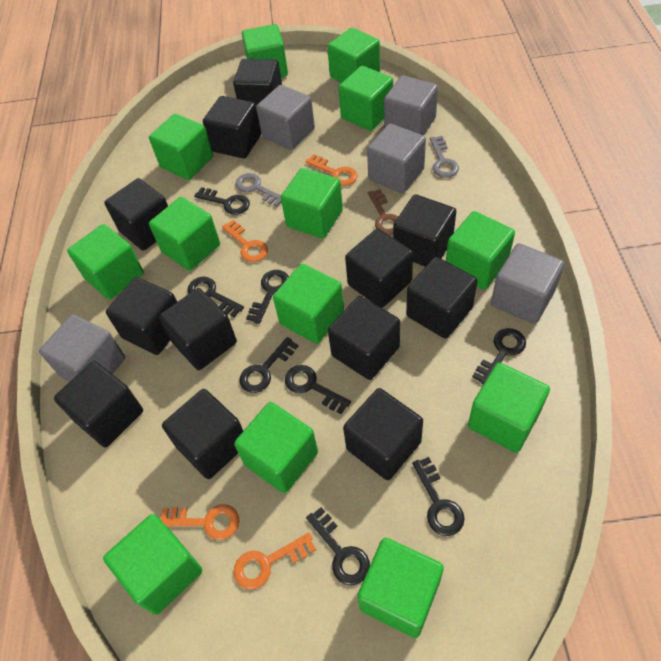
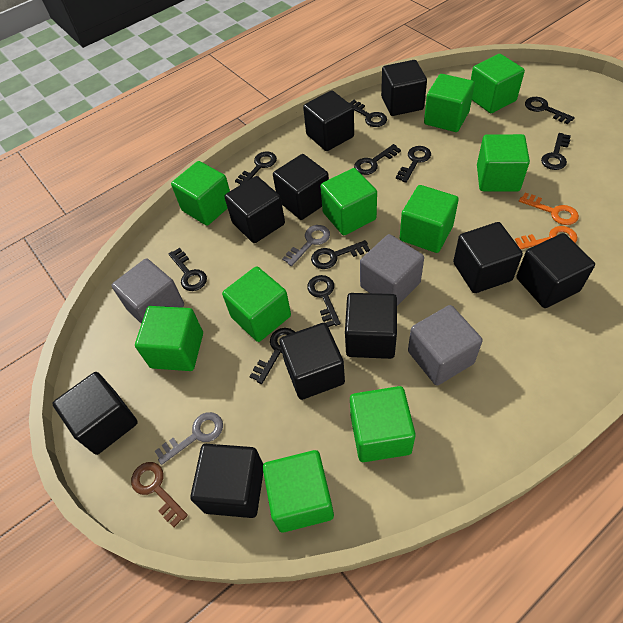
black cube: 12 -> 10
black key: 8 -> 10
green cube: 13 -> 10
grey cube: 5 -> 3
orange key: 4 -> 2

